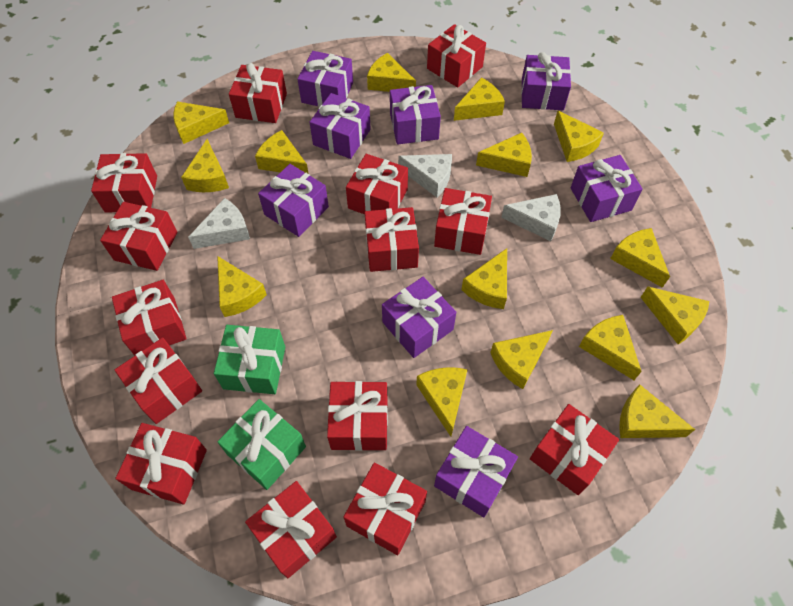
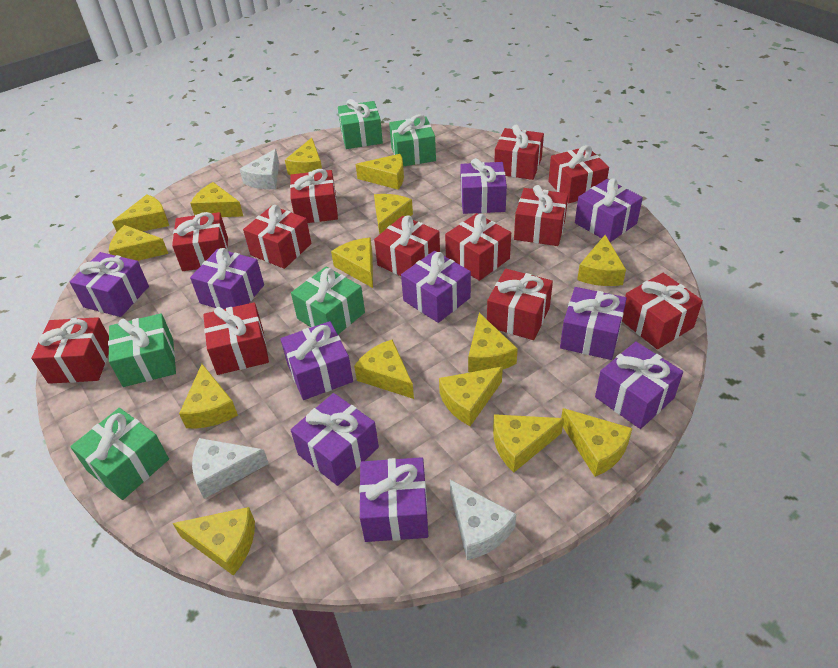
green gift: 2 -> 5
purple gift: 8 -> 10
red gift: 14 -> 12

